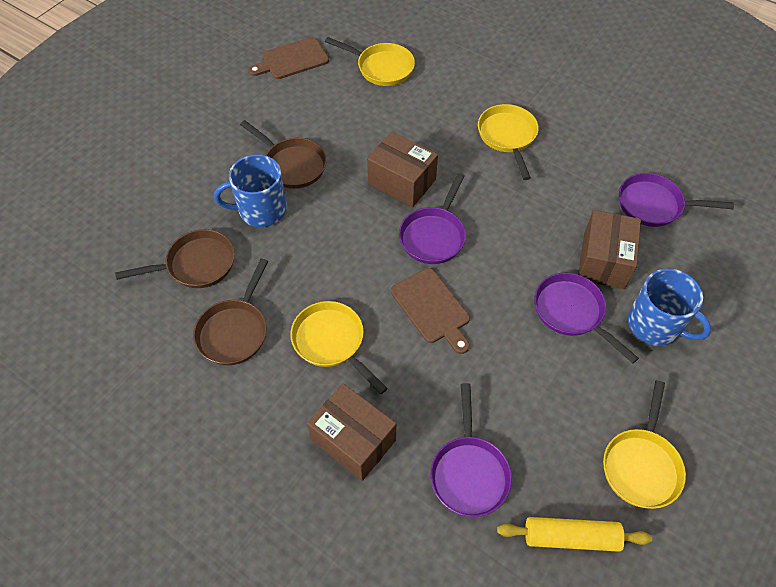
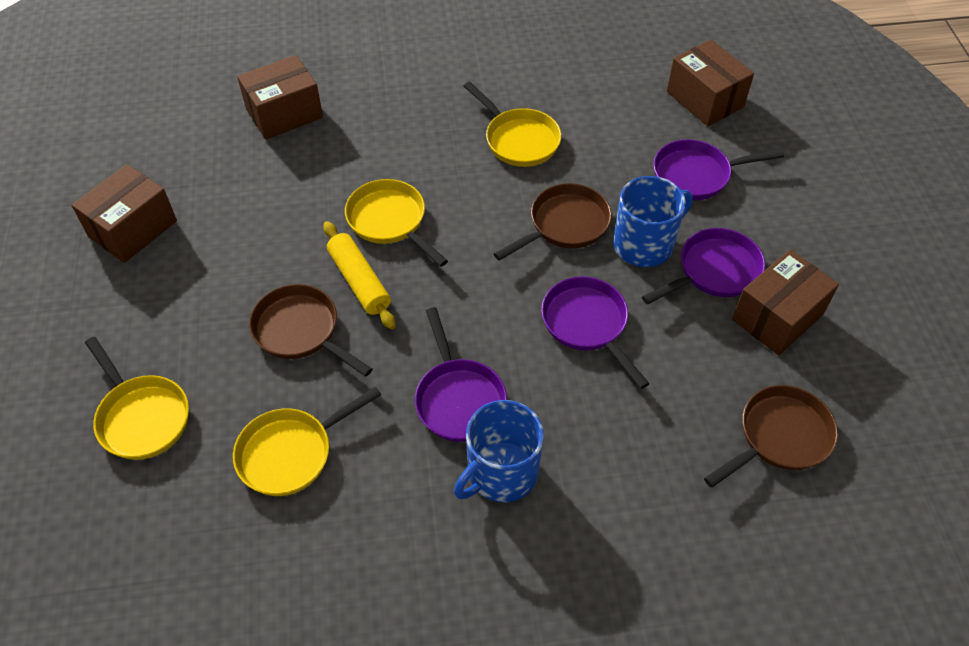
brown box: 3 -> 4
brown cutting board: 2 -> 0

